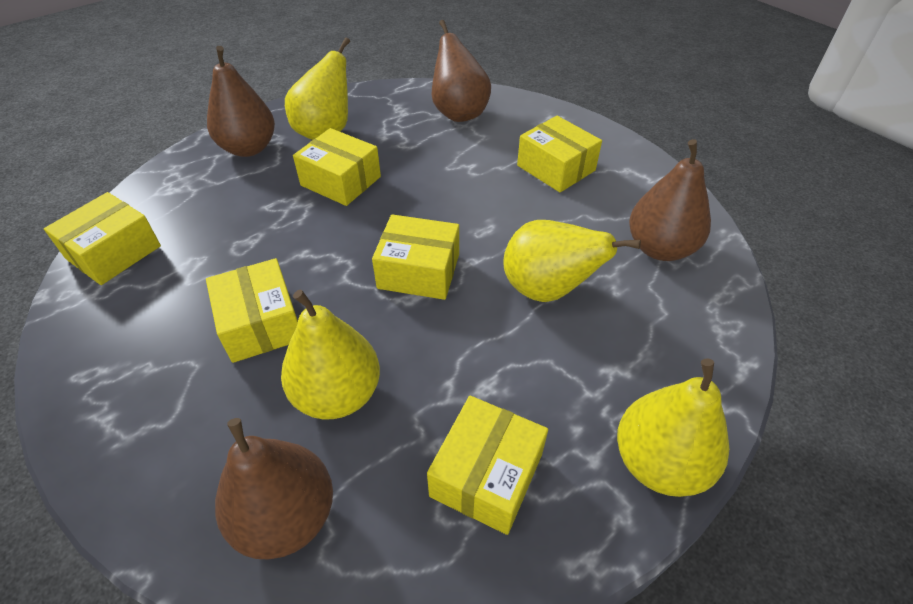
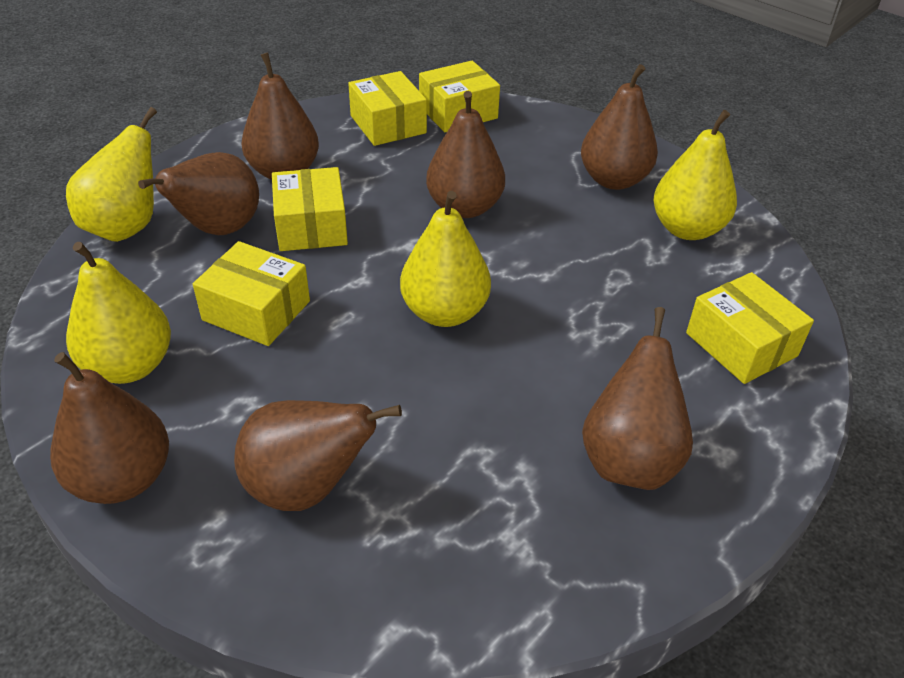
brown pear: 4 -> 7
yellow box: 6 -> 5

